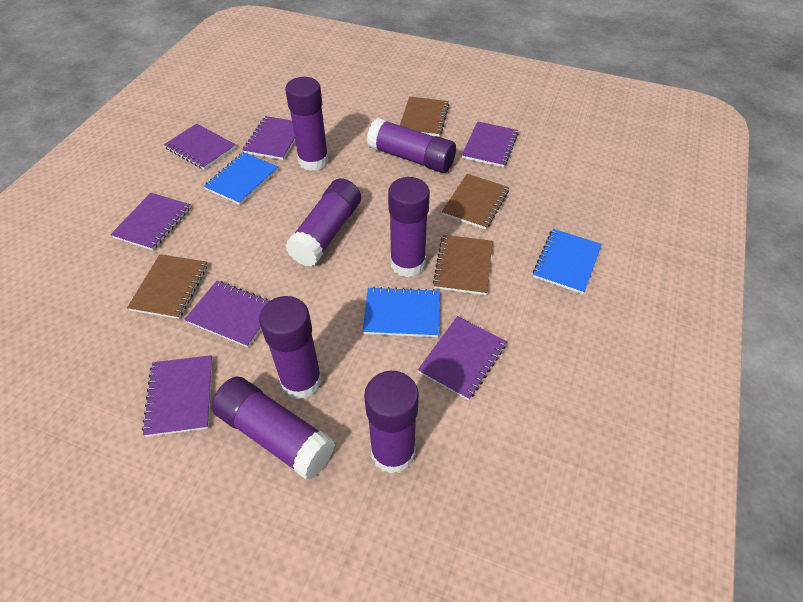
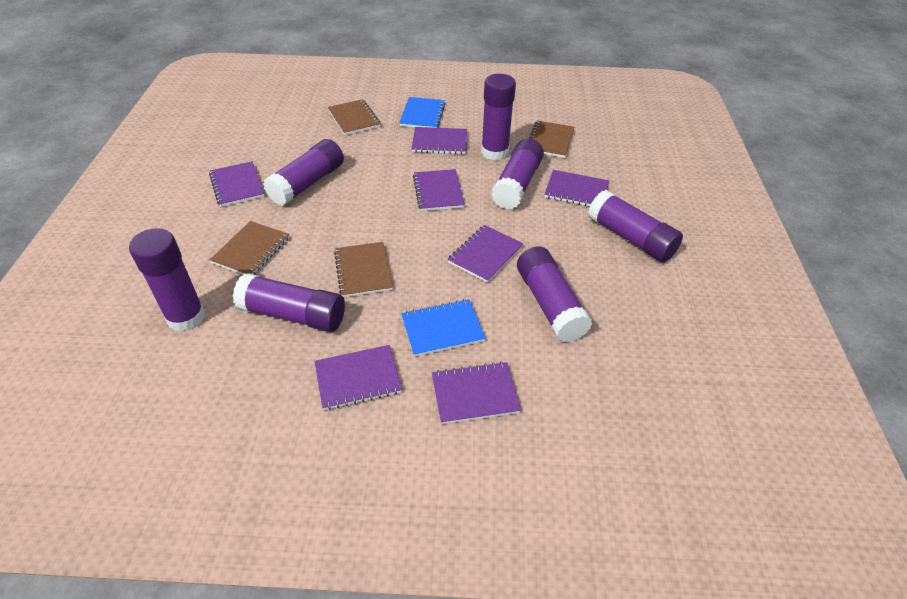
blue notebook: 3 -> 2

